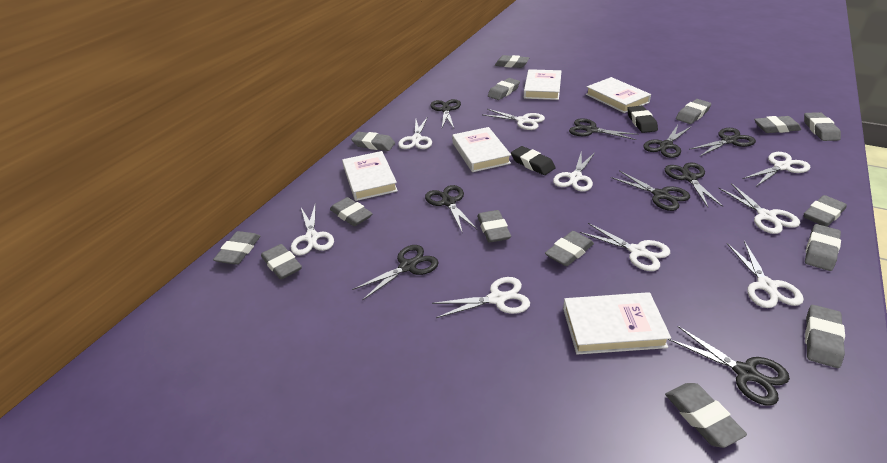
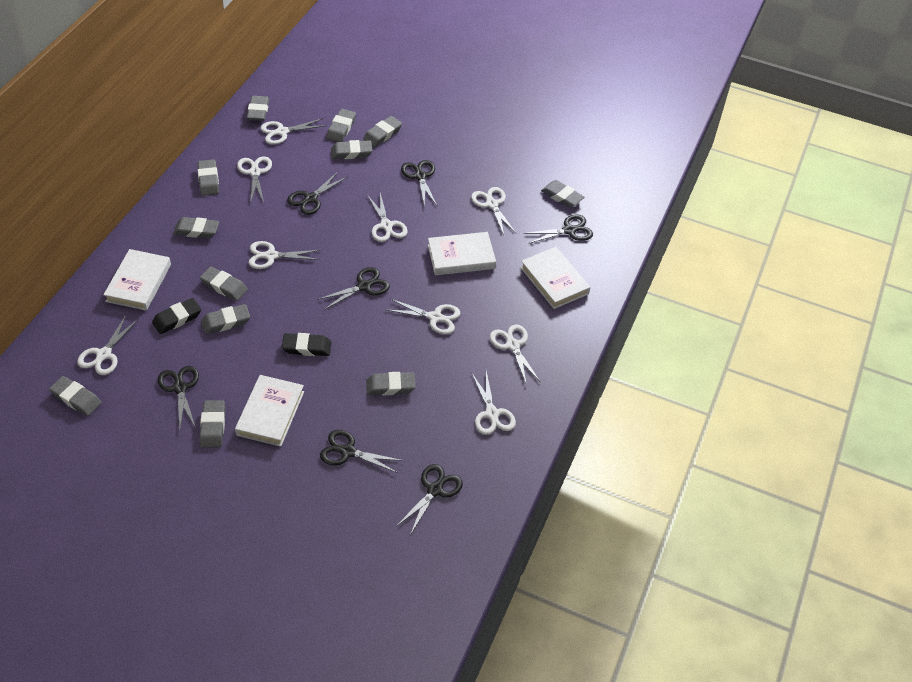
black scissors: 9 -> 7
grey eraser: 15 -> 12
white book: 5 -> 4

